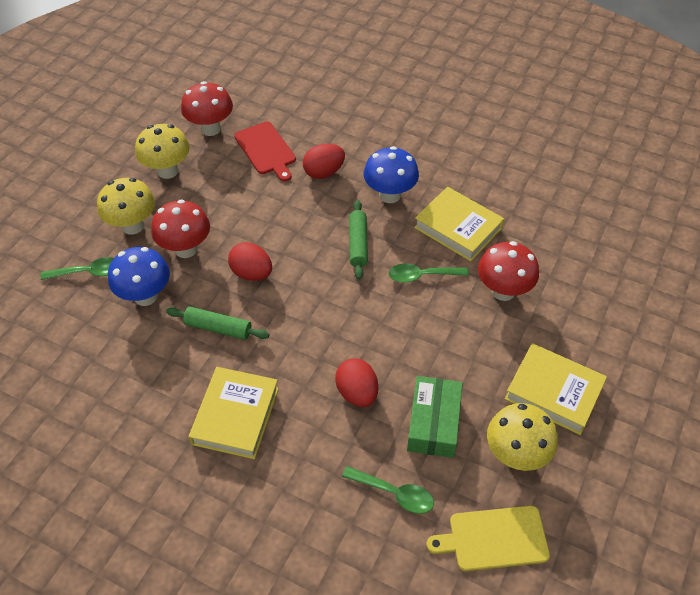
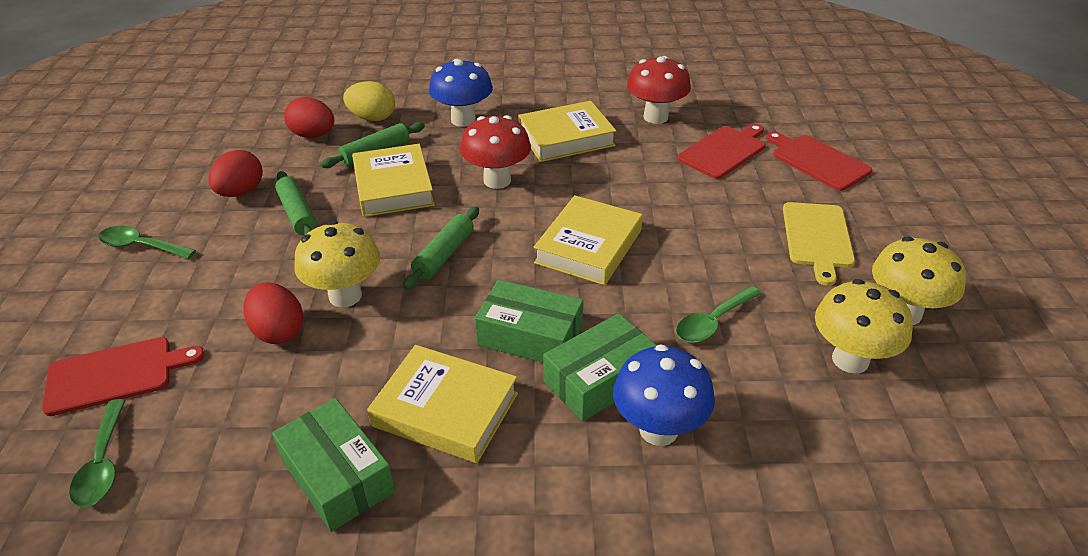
green box: 1 -> 3
green rolling pin: 2 -> 3
red cutting board: 1 -> 3
red mushroom: 3 -> 2
yellow book: 3 -> 4
yellow egg: 0 -> 1

